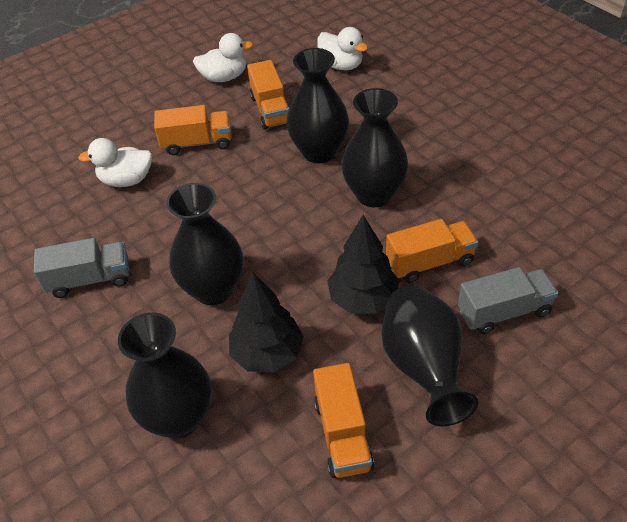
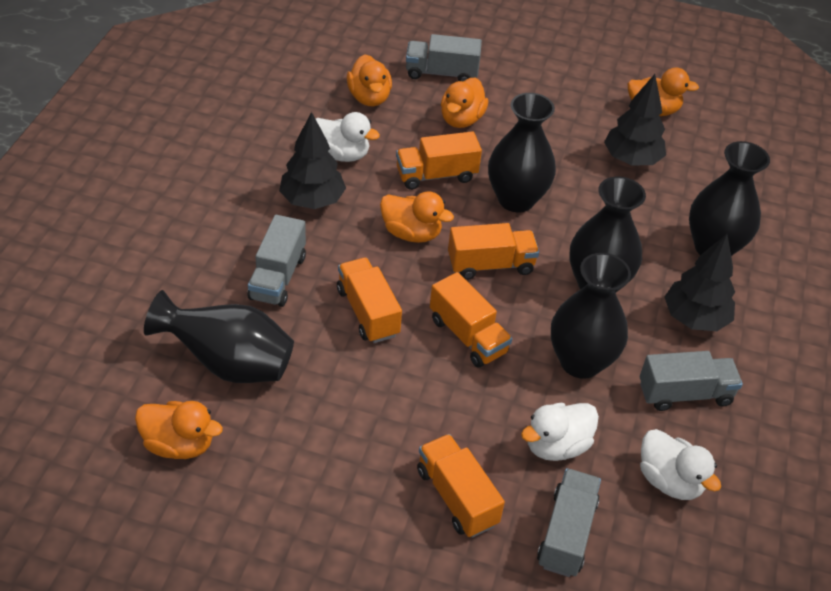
black tree: 2 -> 3
grey truck: 2 -> 4
orange duck: 0 -> 5
orange truck: 4 -> 5

